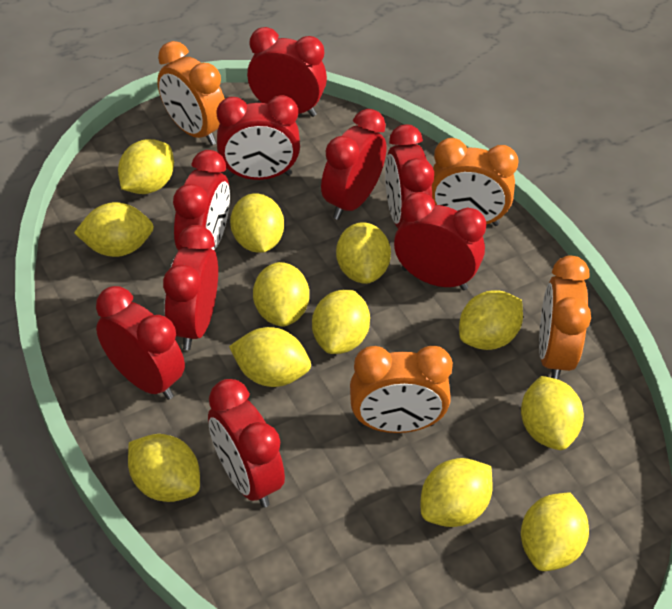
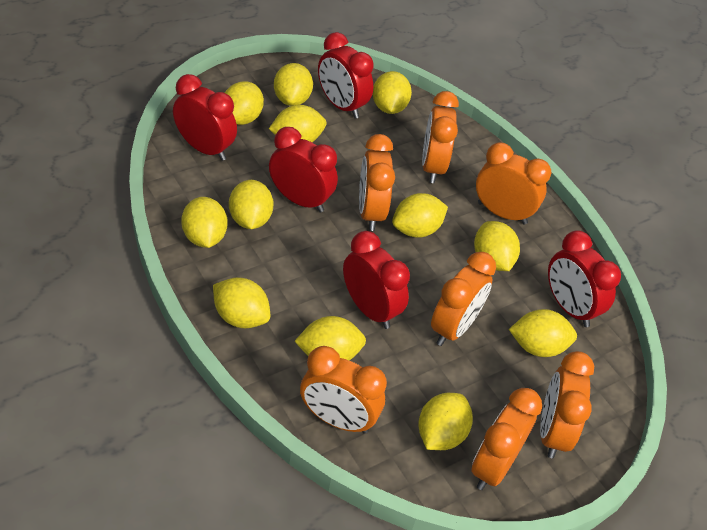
orange clock: 4 -> 7
red clock: 9 -> 5

